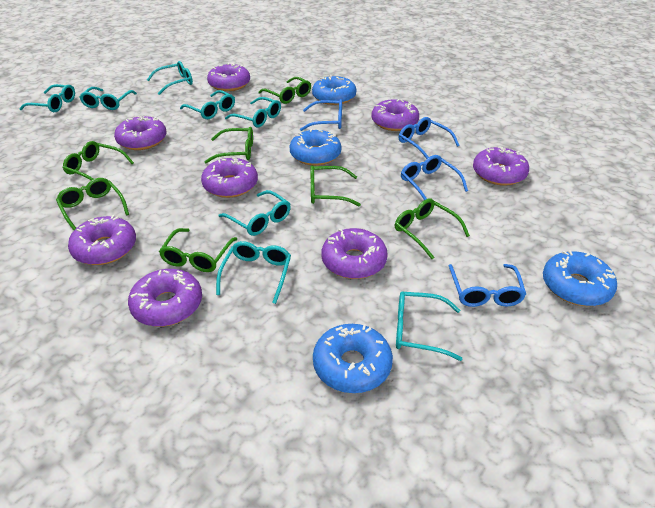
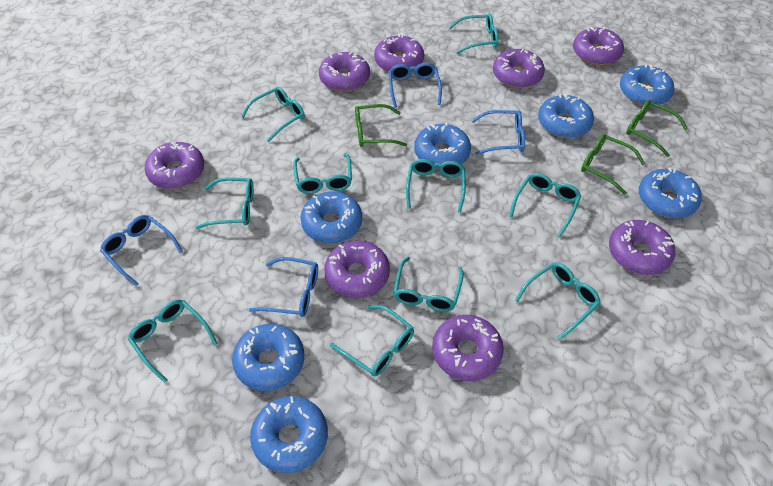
blue donut: 4 -> 7
green glasses: 7 -> 3
turquoise glasses: 8 -> 10

